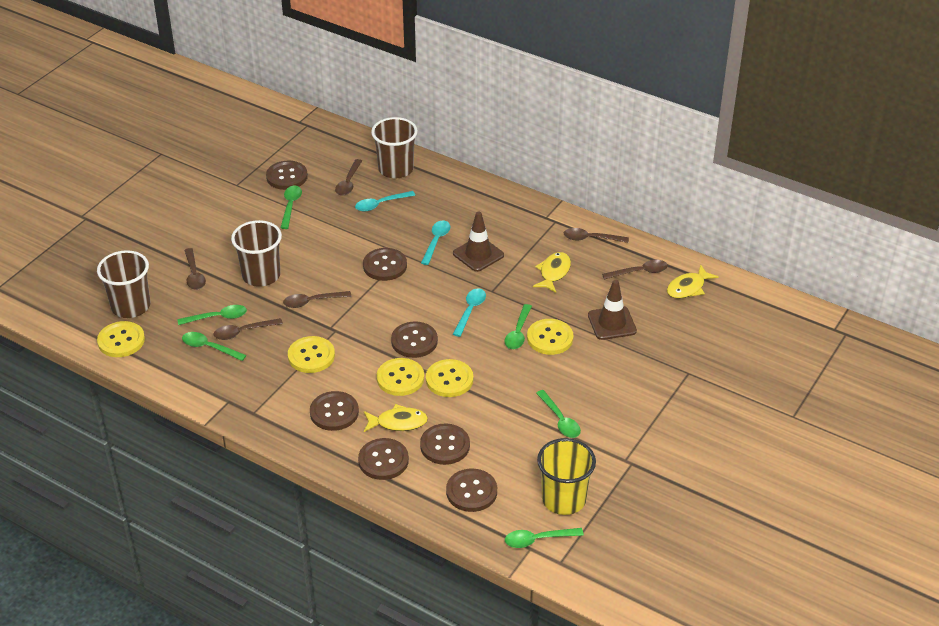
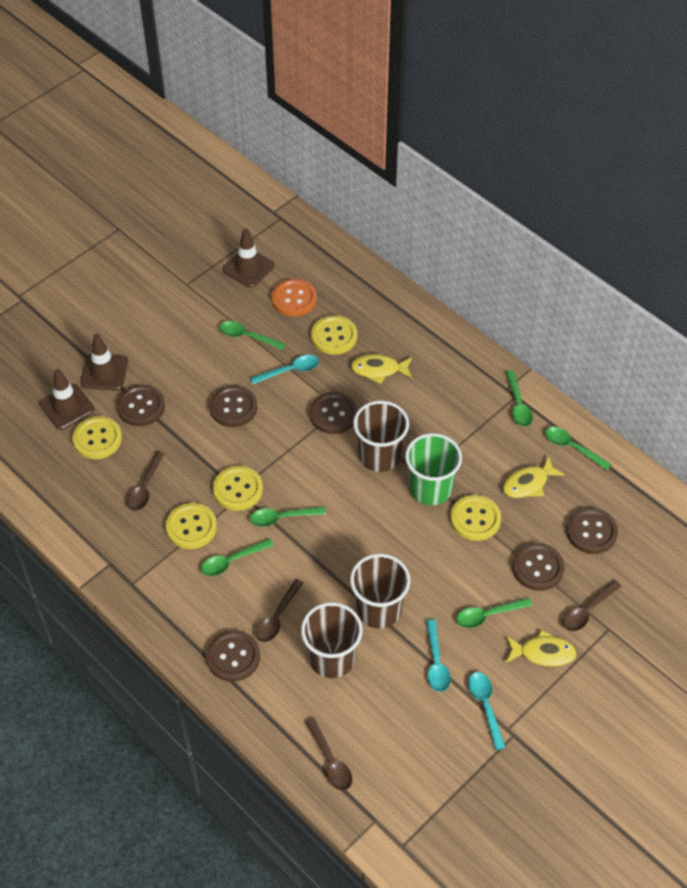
brown button: 7 -> 6
brown spoon: 6 -> 4
brown traffic cone: 2 -> 3
green cup: 0 -> 1
orange button: 0 -> 1
yellow cup: 1 -> 0

